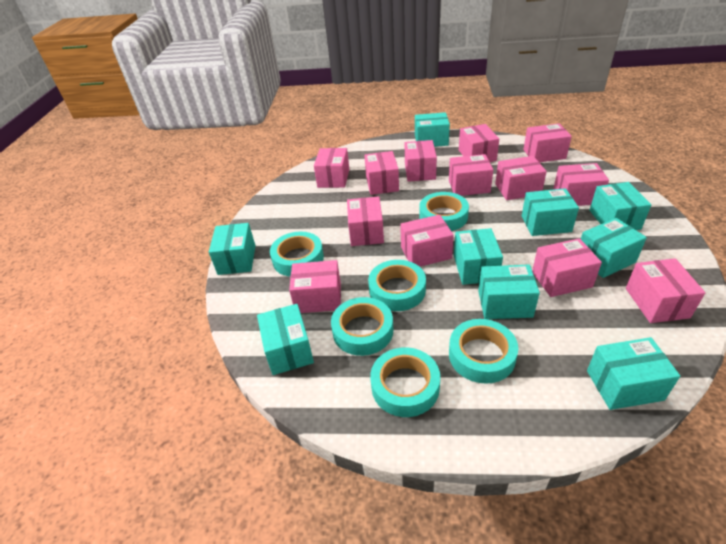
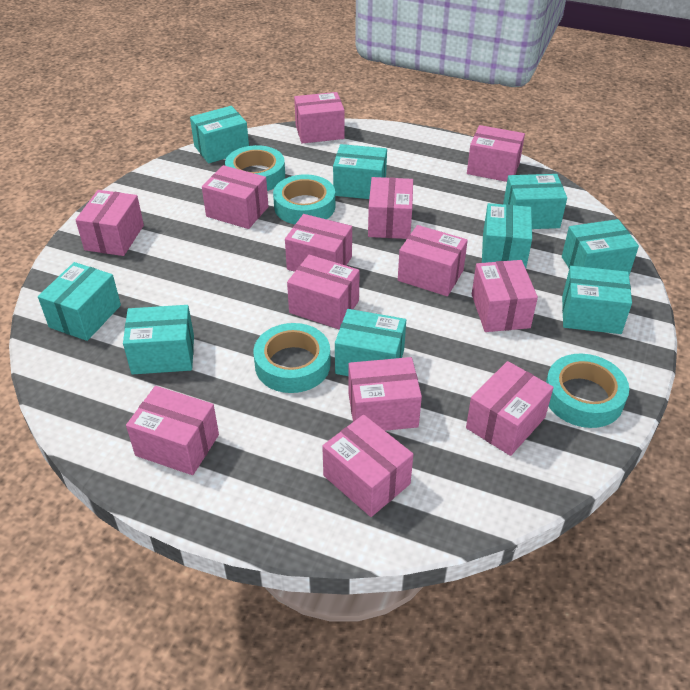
turquoise tape: 6 -> 4

